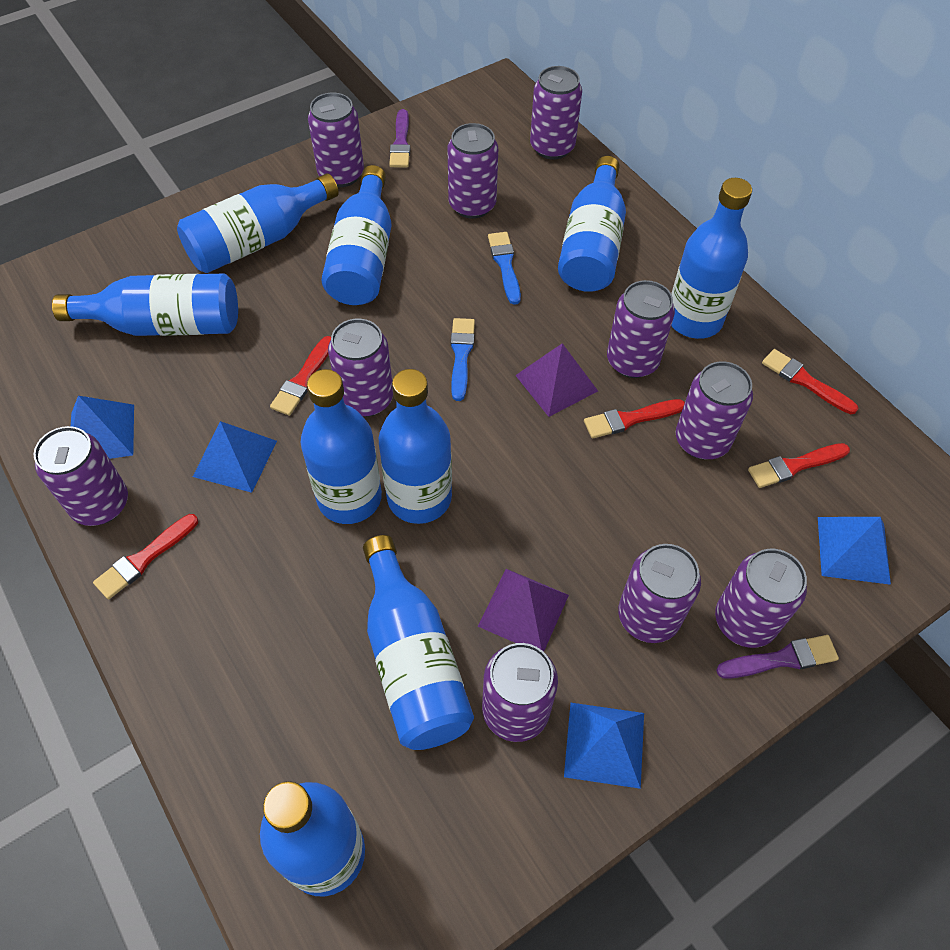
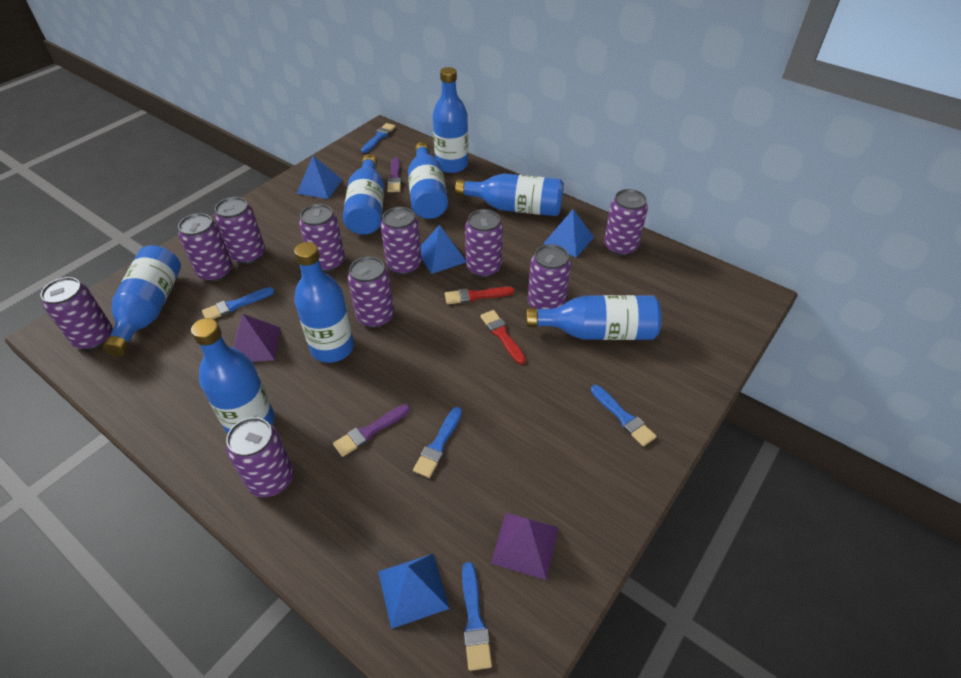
blue bottle: 9 -> 8
blue brush: 2 -> 5
red brush: 5 -> 2

